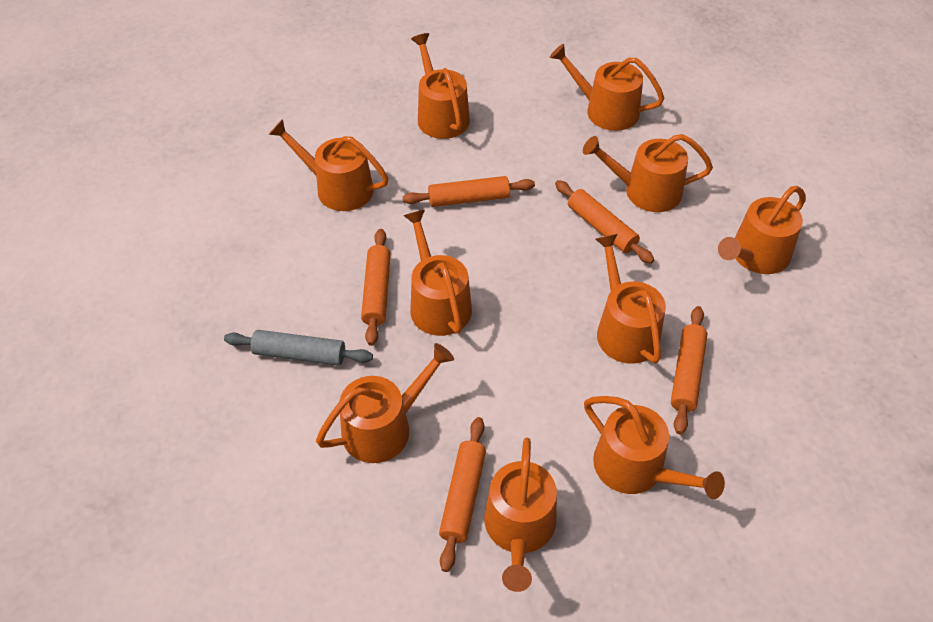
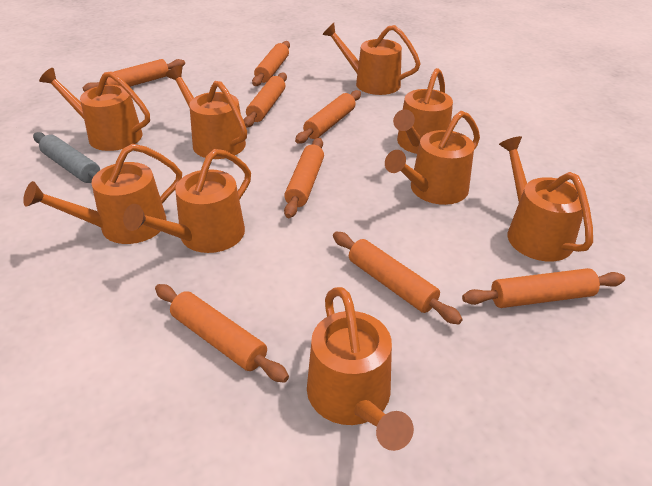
orange rolling pin: 5 -> 8
orange watering can: 10 -> 9

